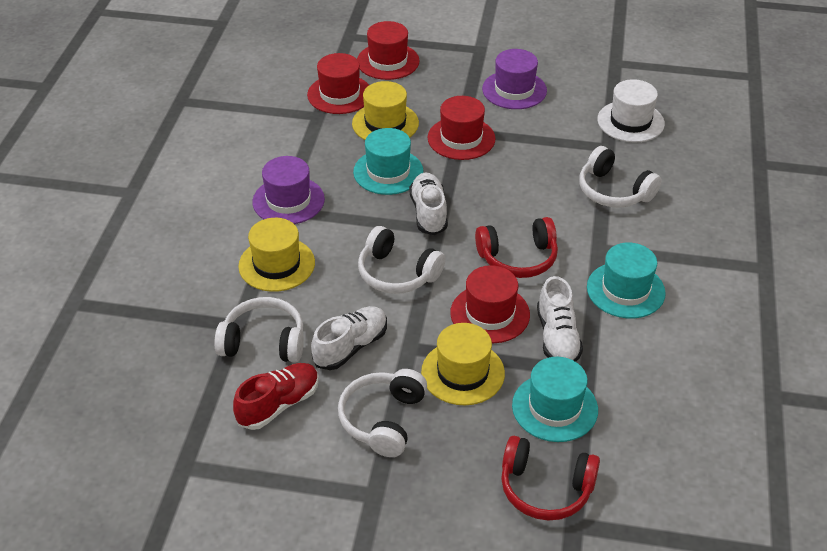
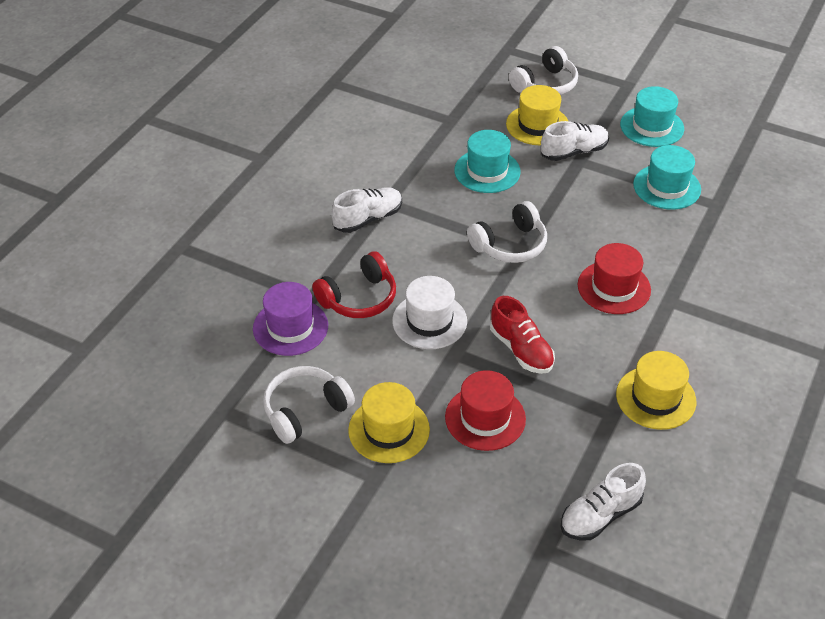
purple hat: 2 -> 1
red hat: 4 -> 2
red headphones: 2 -> 1
white headphones: 4 -> 3

